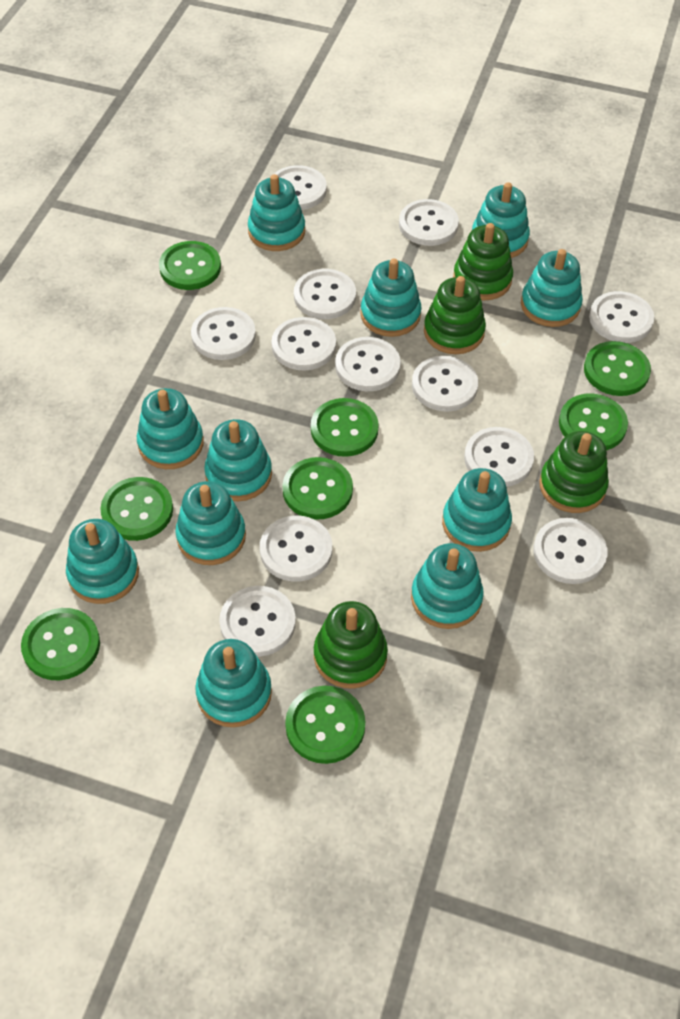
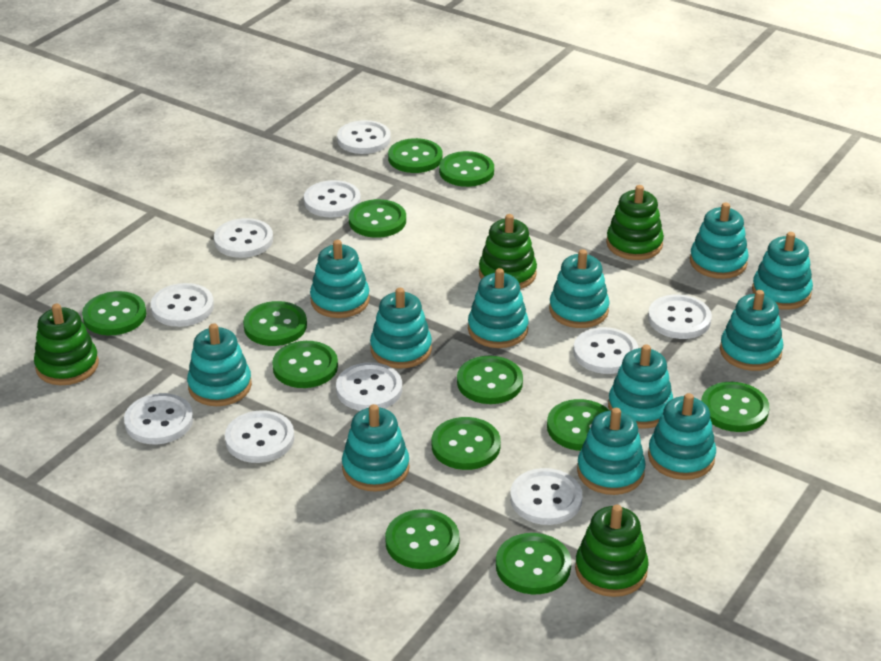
green button: 8 -> 12
turquoise stacking toy: 11 -> 12
white button: 12 -> 10

